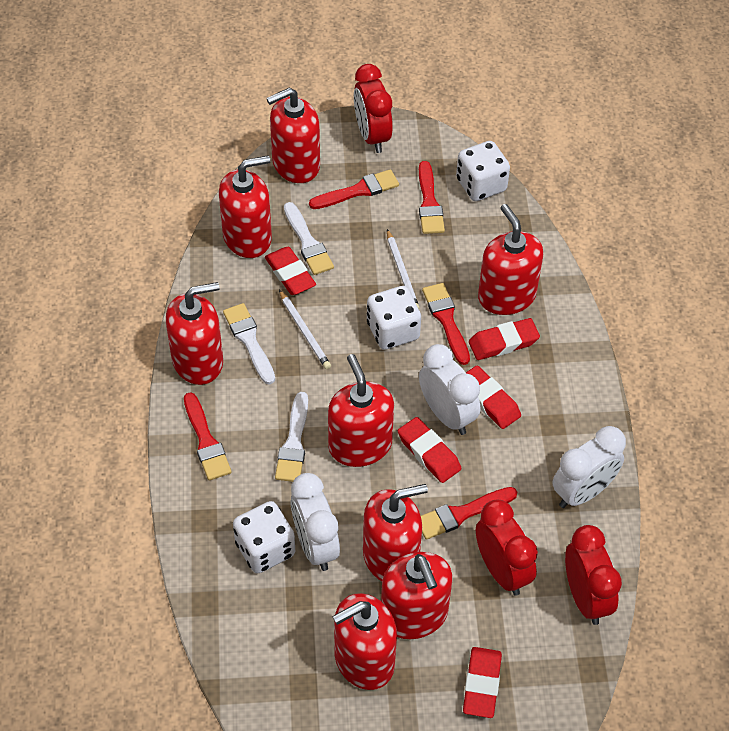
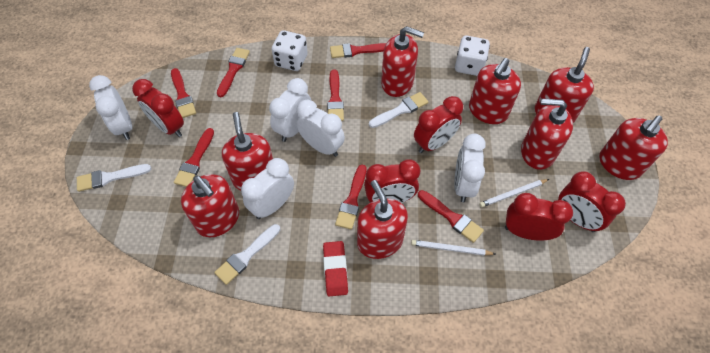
red brush: 5 -> 7
red clock: 3 -> 5
red eraser: 5 -> 1
white clock: 3 -> 5
white dice: 3 -> 2

